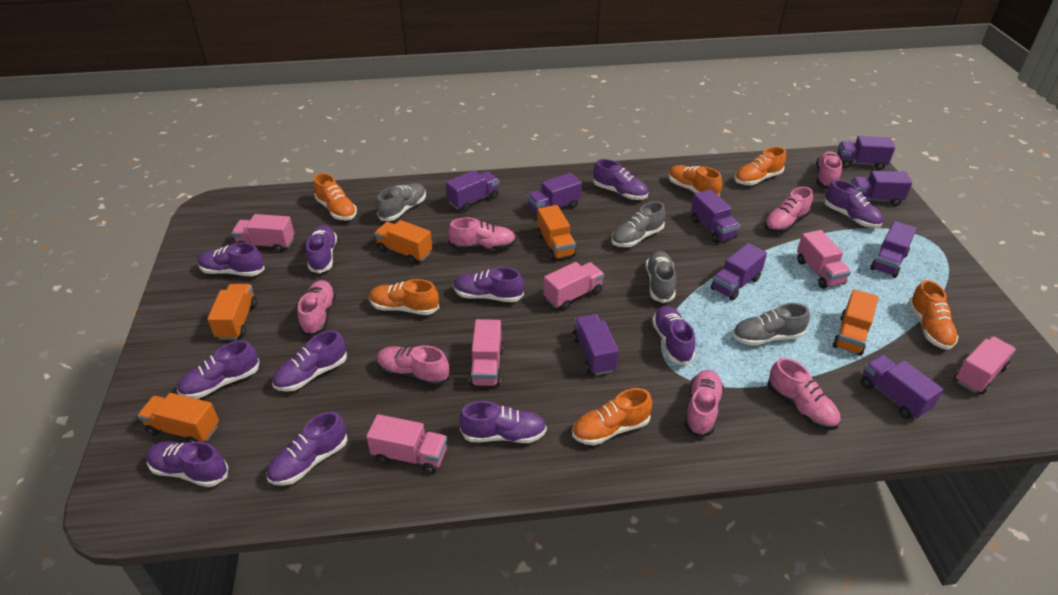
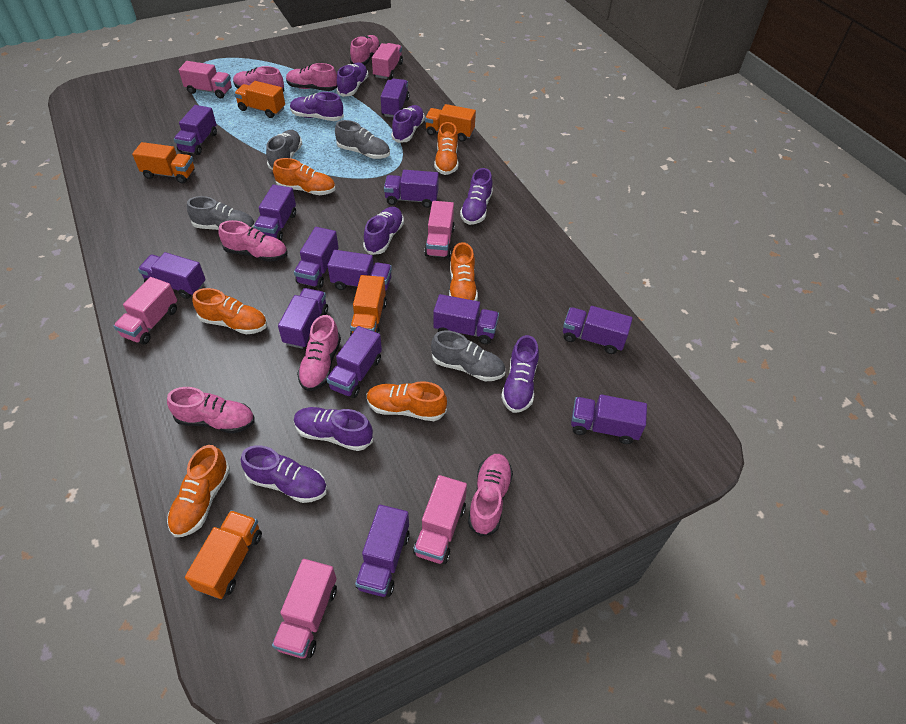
purple shoe: 11 -> 8
purple truck: 9 -> 13

